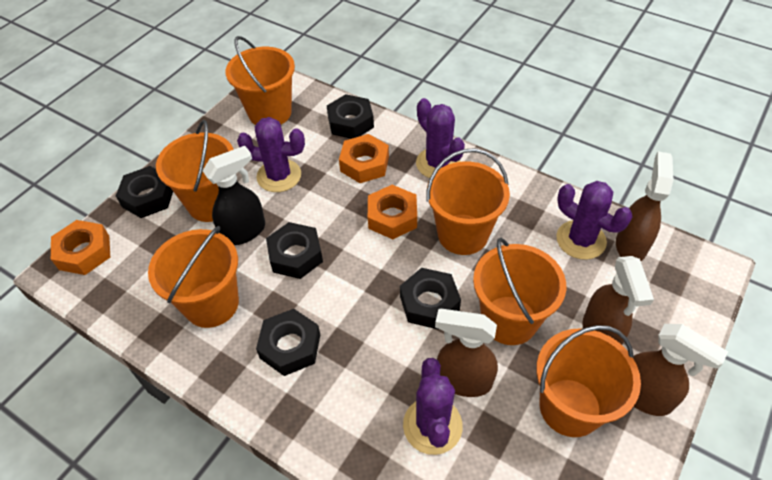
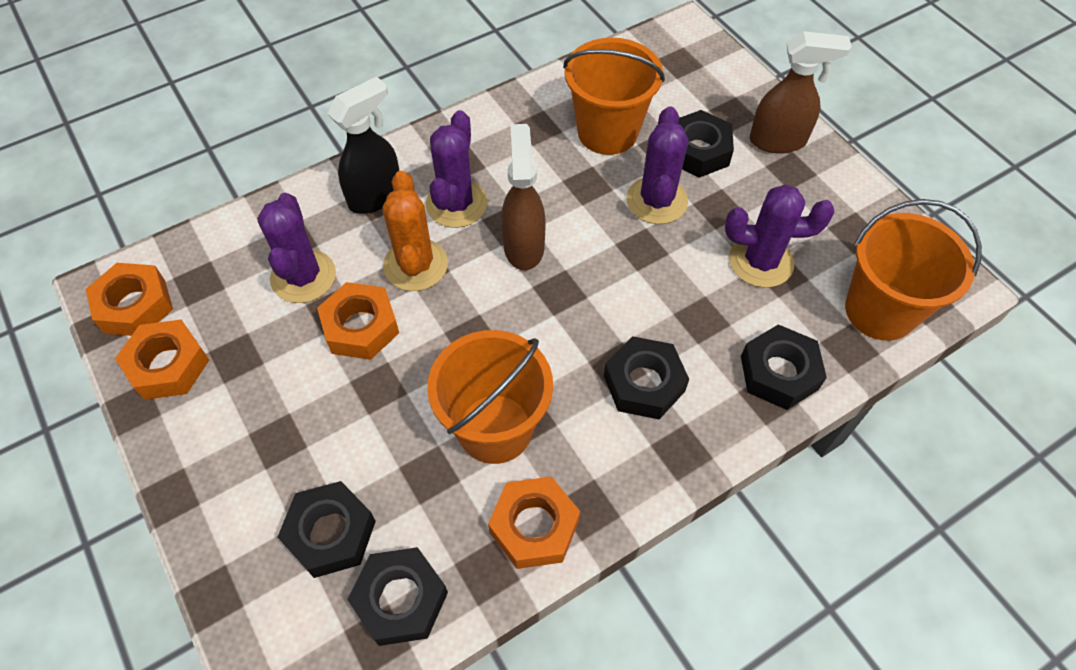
brown spray bottle: 4 -> 2
orange bucket: 6 -> 3
orange cactus: 0 -> 1
orange nut: 3 -> 4

